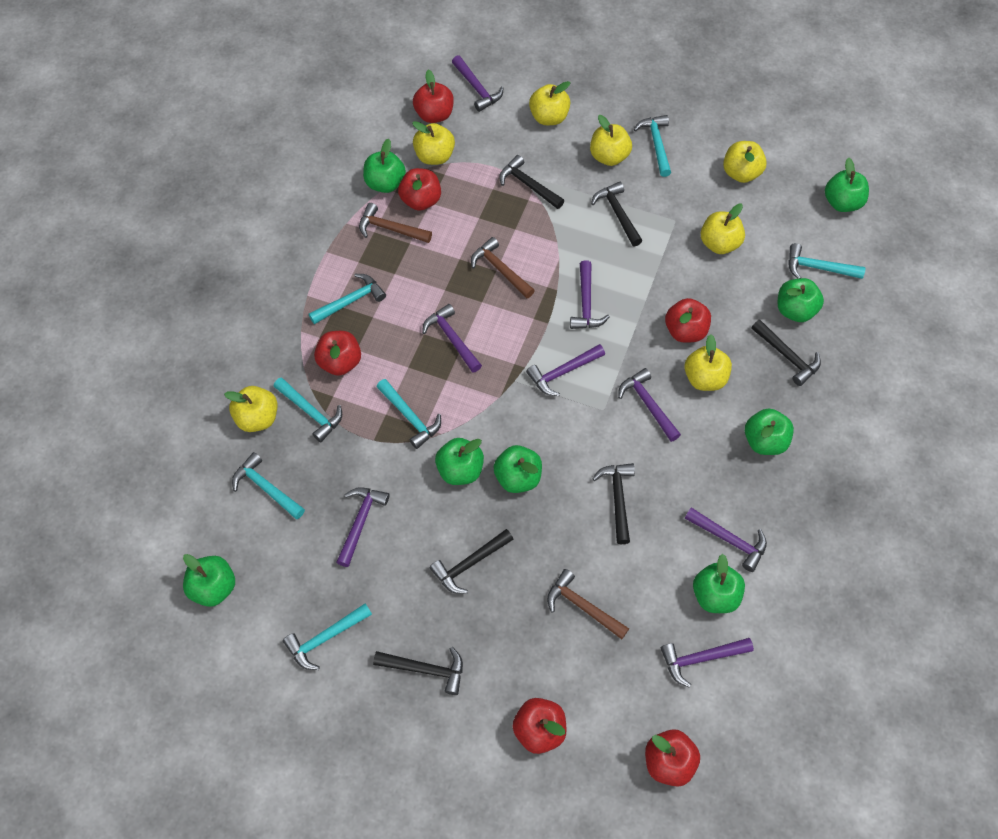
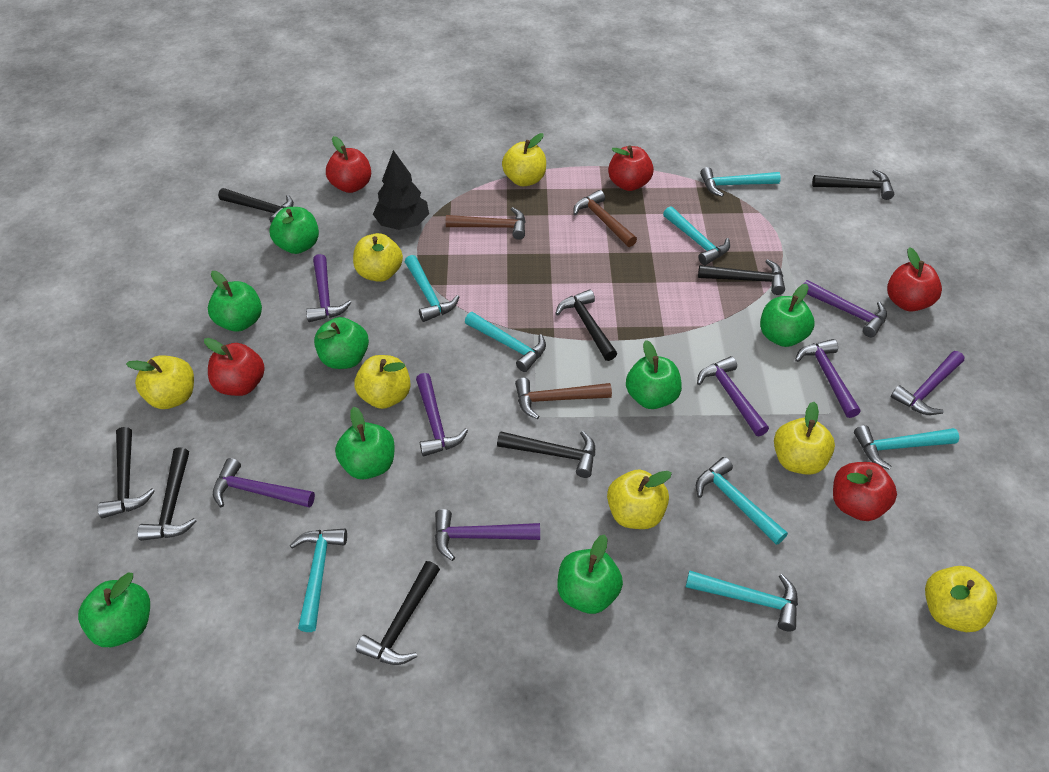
black hammer: 6 -> 8
black tree: 0 -> 1
red apple: 6 -> 5
turquoise hammer: 7 -> 8

